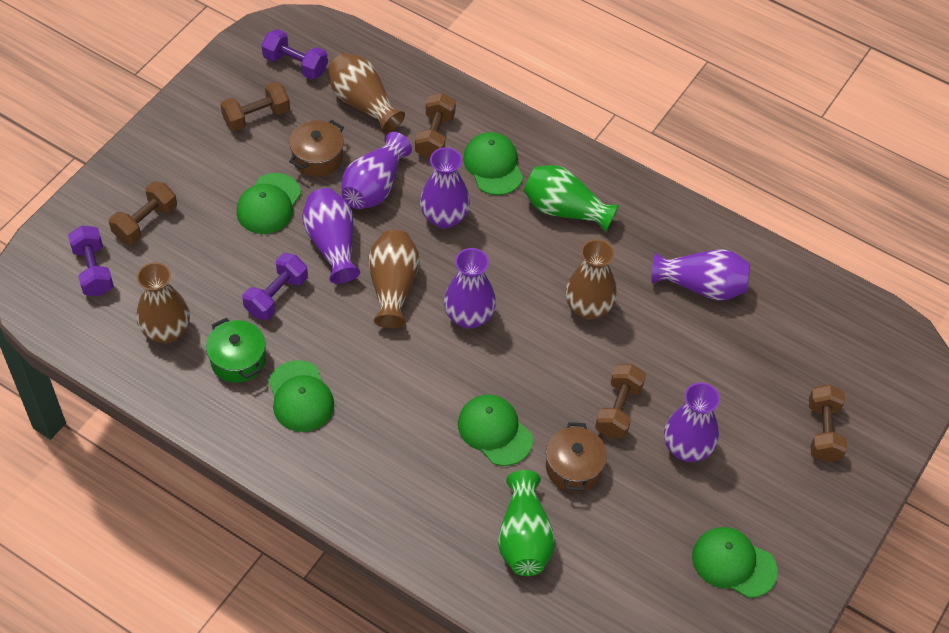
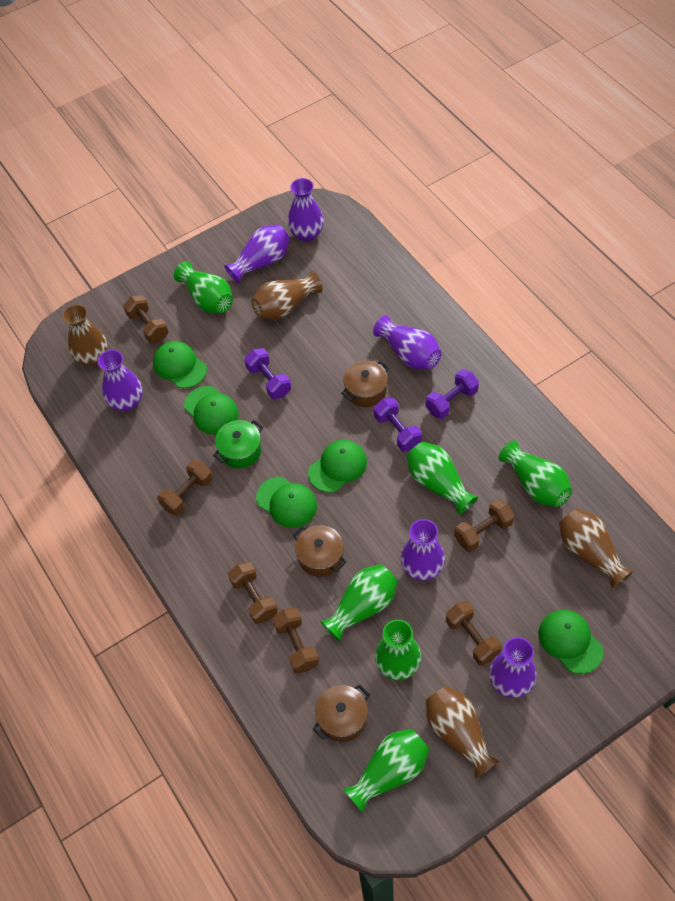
brown dumbbell: 5 -> 6
brown pot: 2 -> 3
green vase: 2 -> 6

